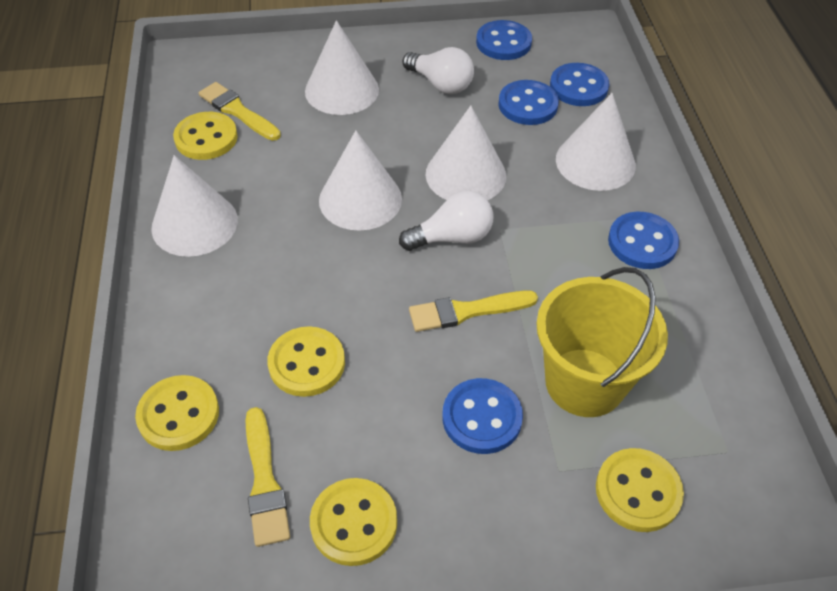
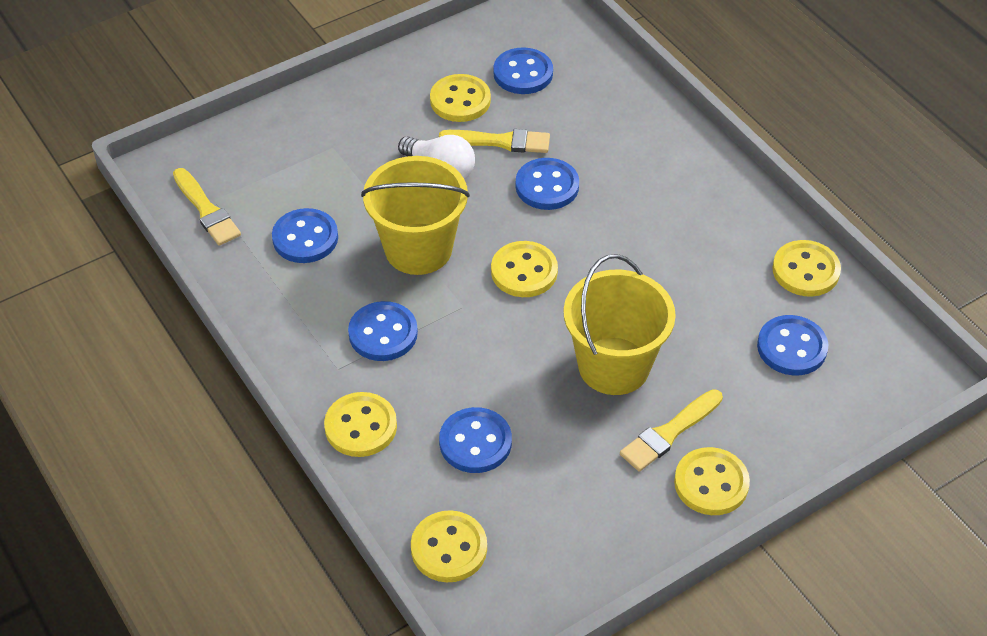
blue button: 5 -> 6
white cone: 5 -> 0
white light bulb: 2 -> 1
yellow bucket: 1 -> 2
yellow button: 5 -> 6

